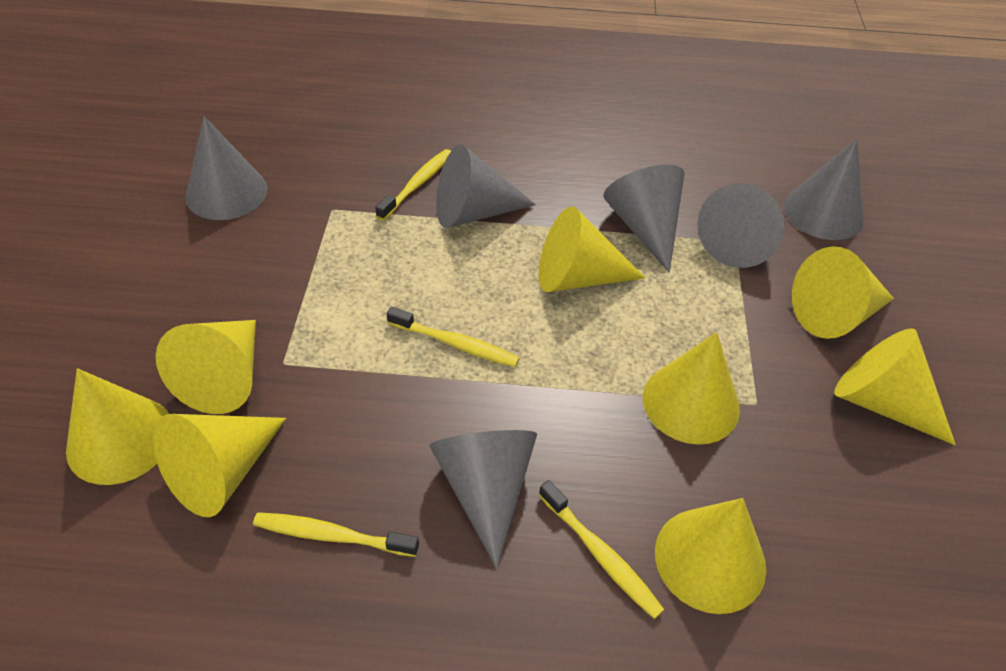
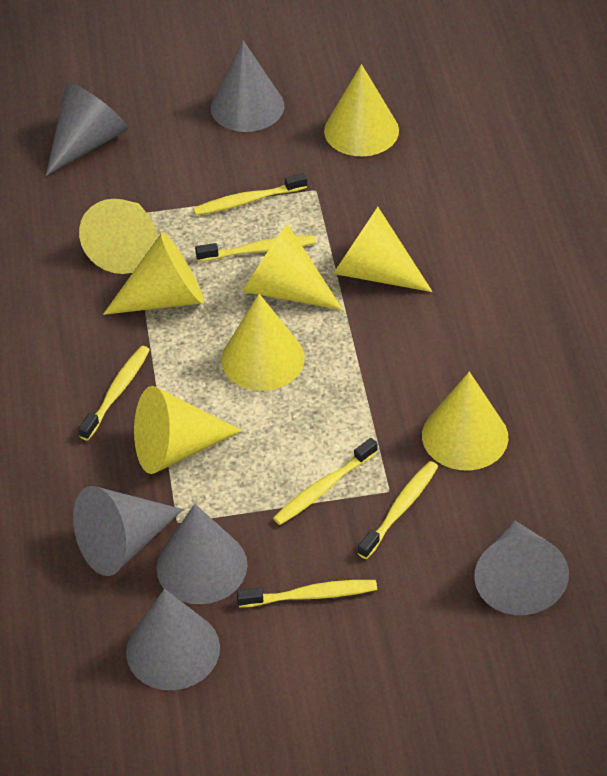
yellow toothbrush: 4 -> 6

